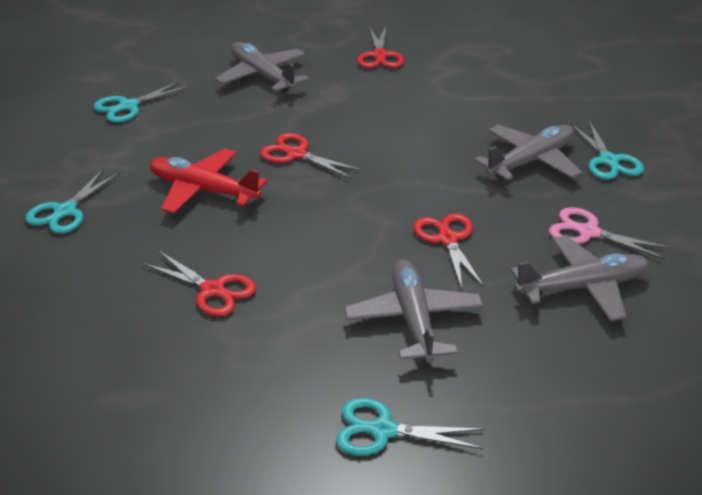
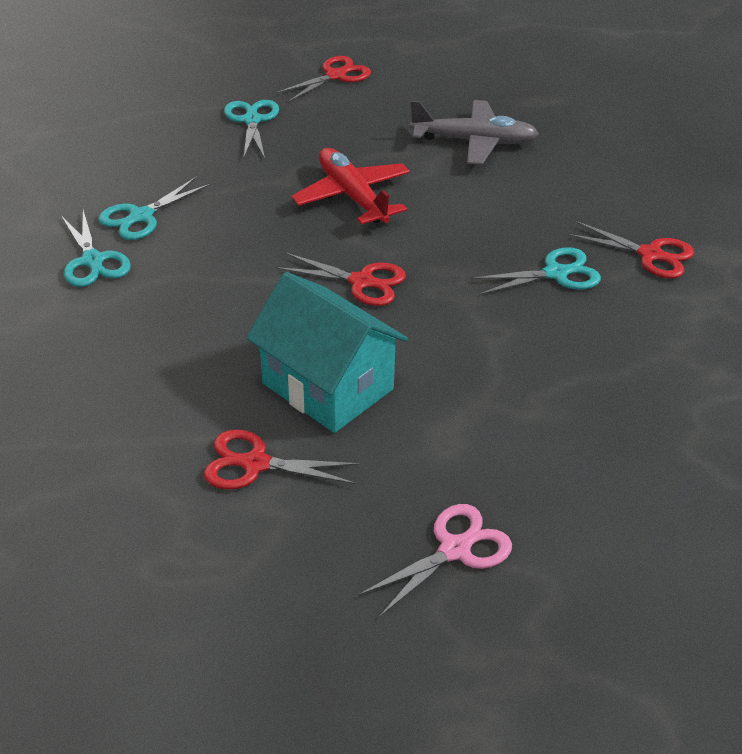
grey plane: 4 -> 1
turquoise house: 0 -> 1

